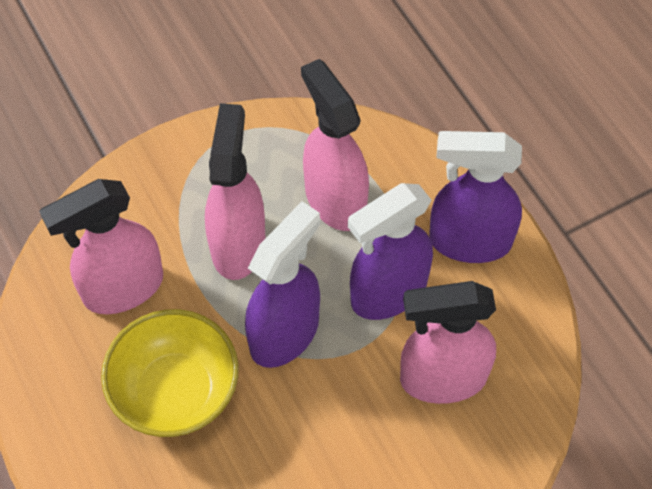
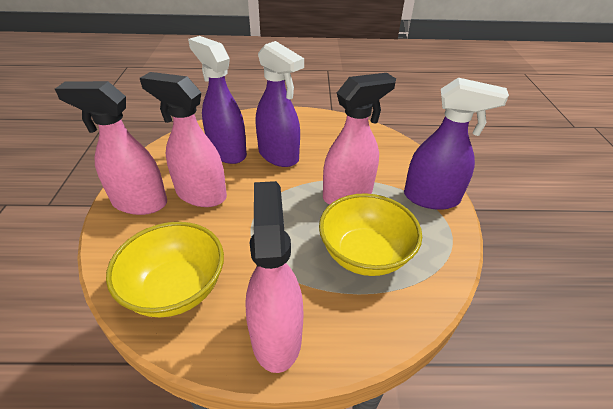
yellow bowl: 1 -> 2

